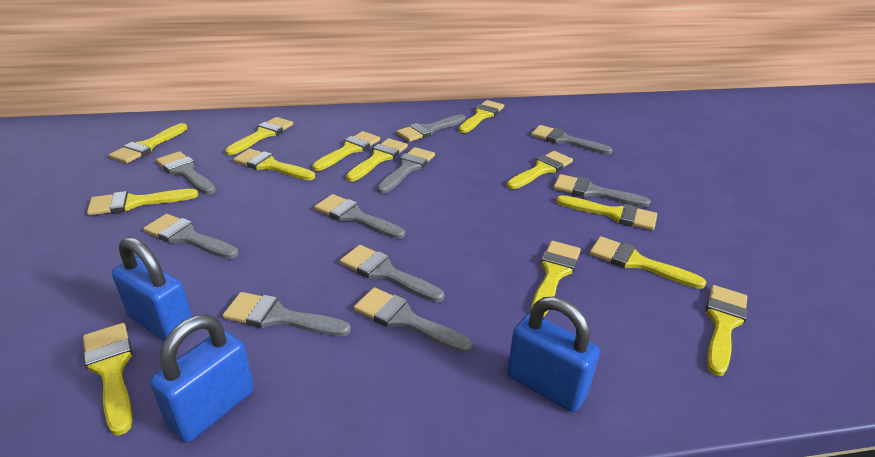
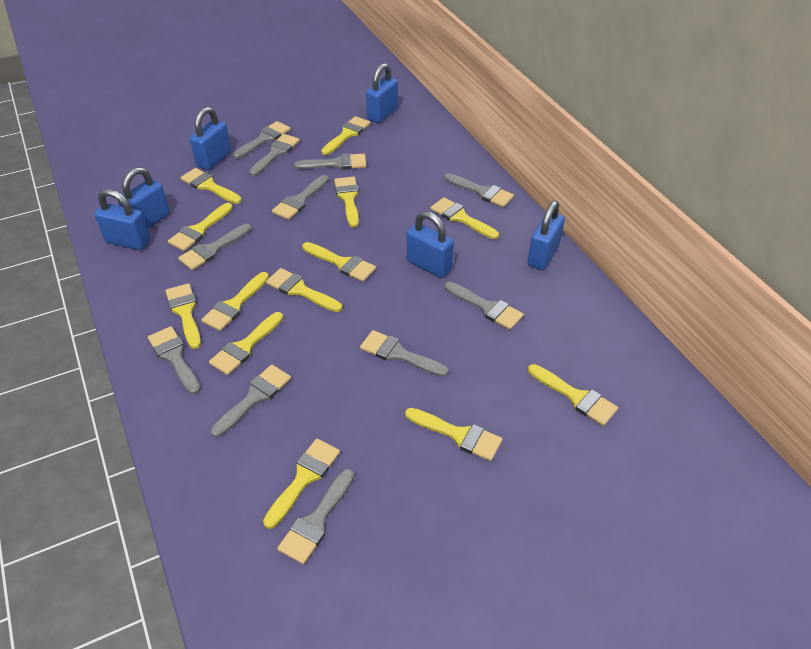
blue padlock: 3 -> 6
grey brush: 10 -> 11

